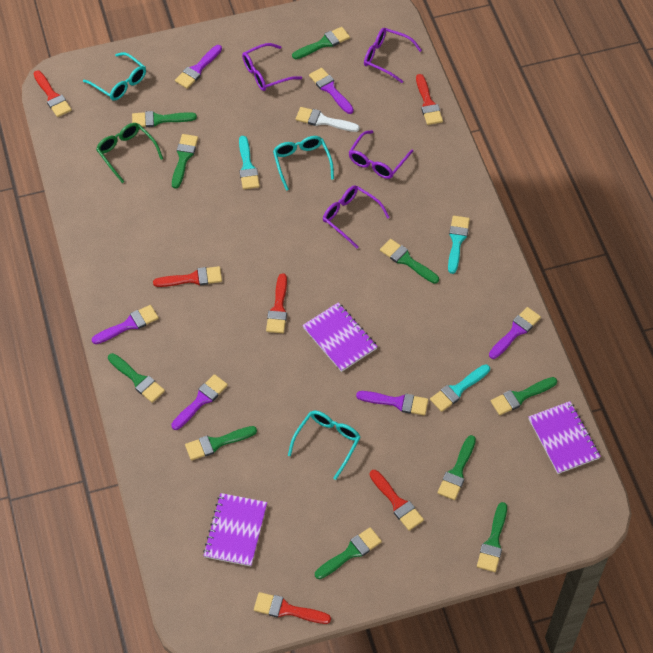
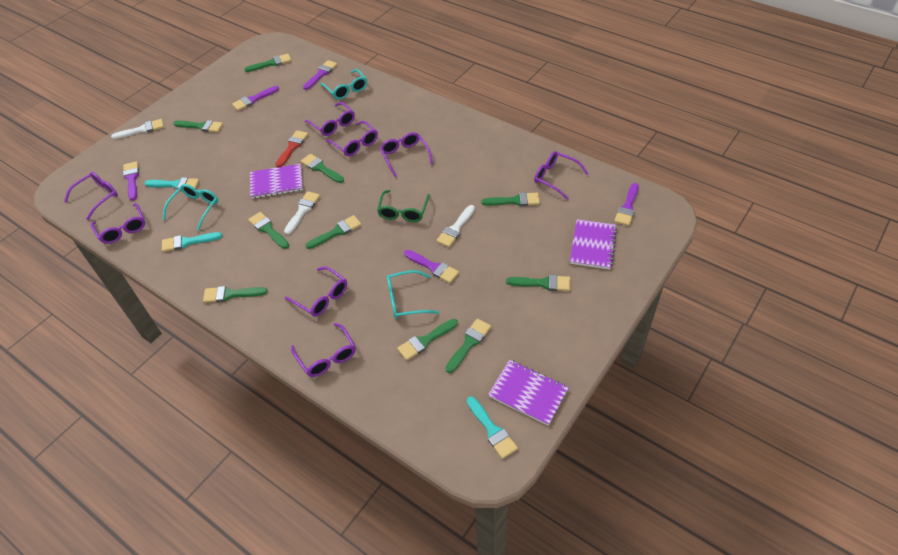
purple brush: 6 -> 5
purple glasses: 4 -> 8
red brush: 6 -> 1
white brush: 1 -> 3

